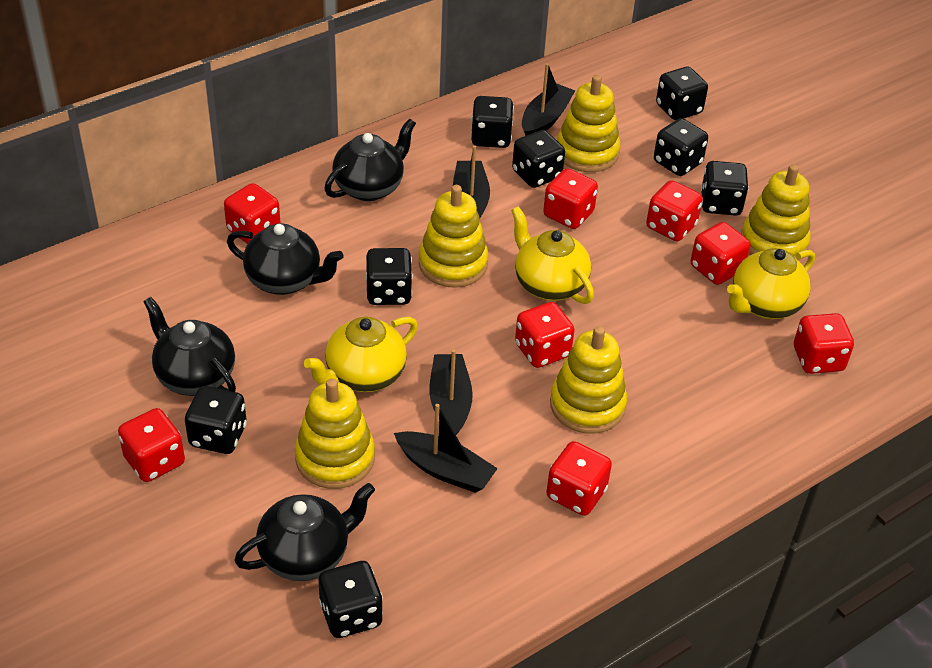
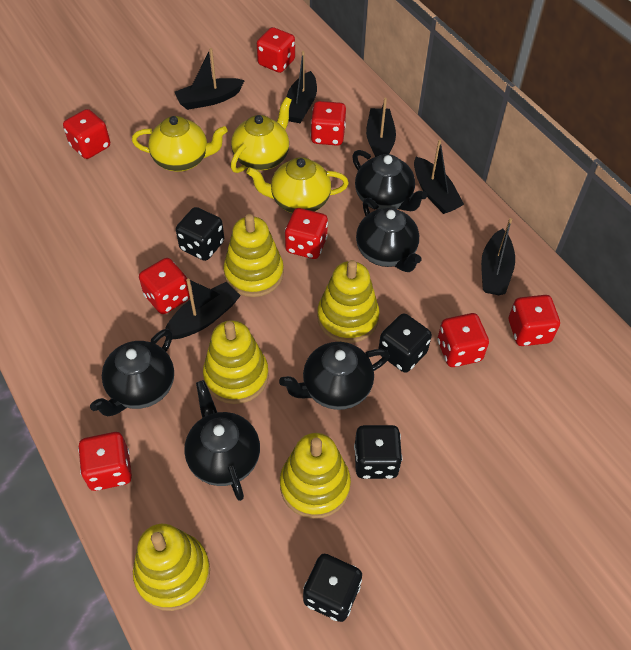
black boat: 4 -> 6
black dice: 8 -> 4
black teapot: 4 -> 5

